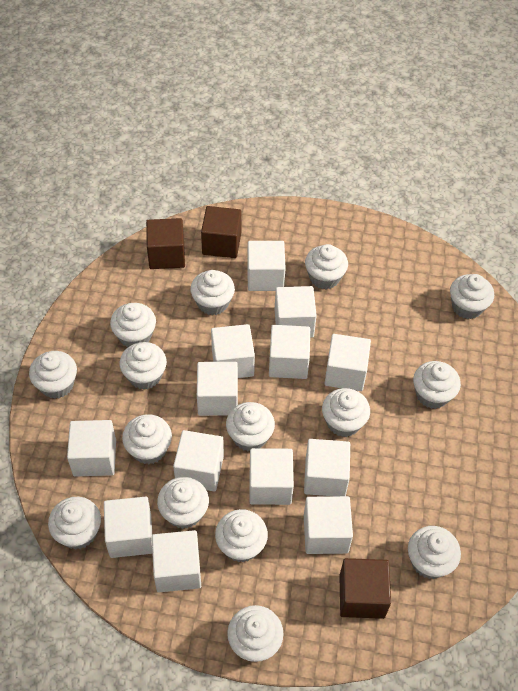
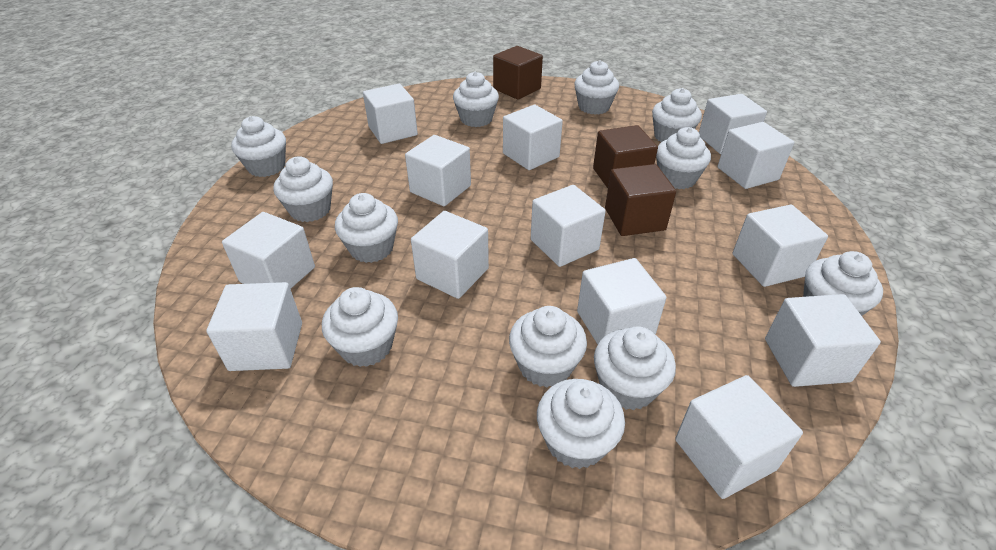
white cupcake: 15 -> 12

